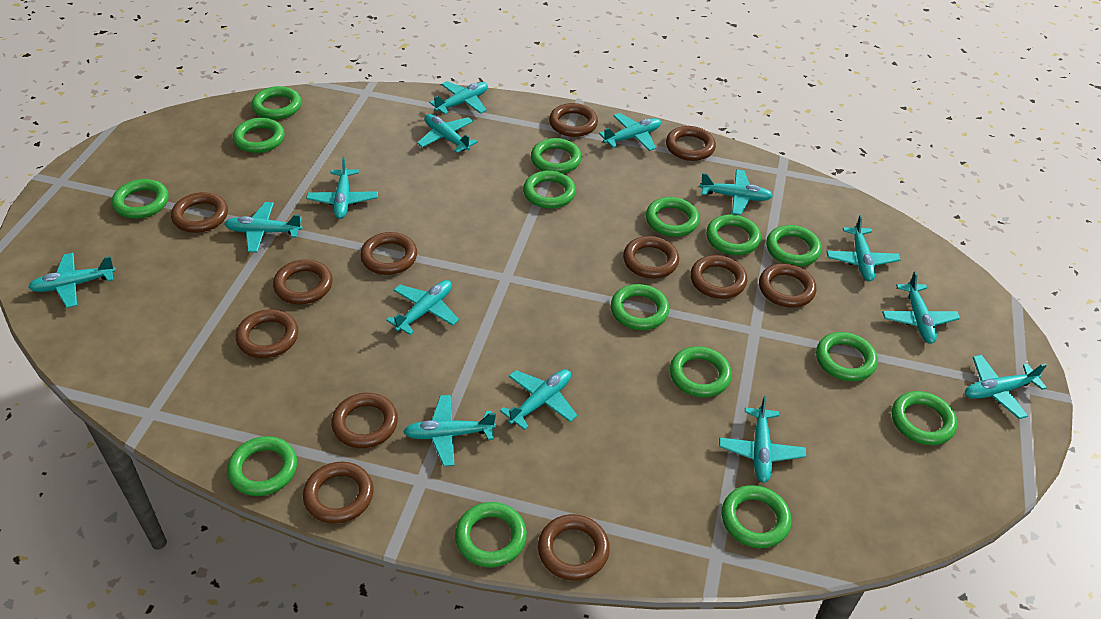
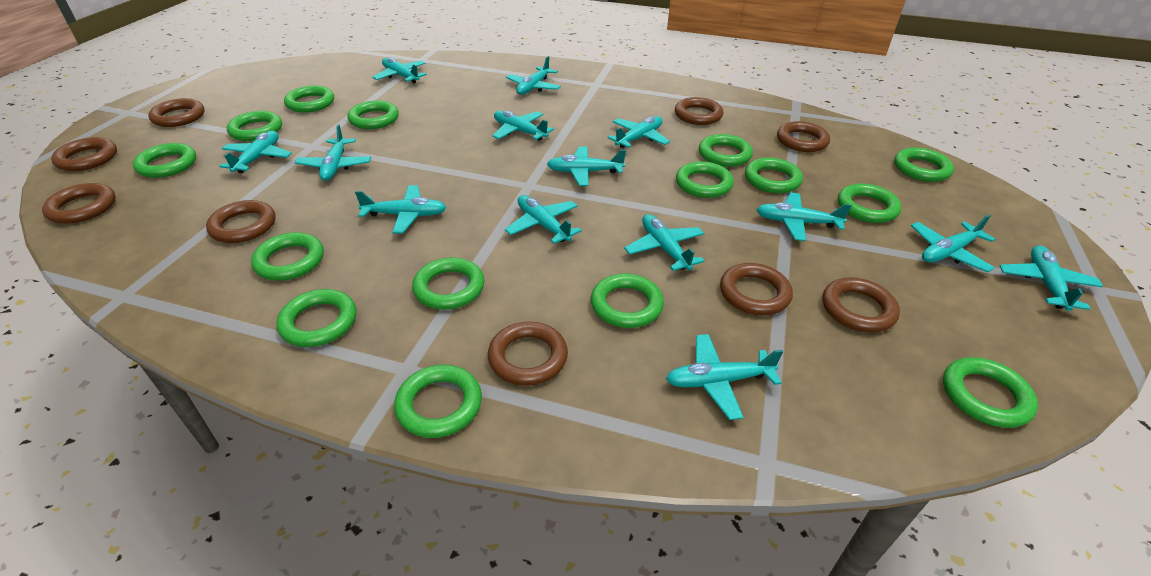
brown ring: 12 -> 9

